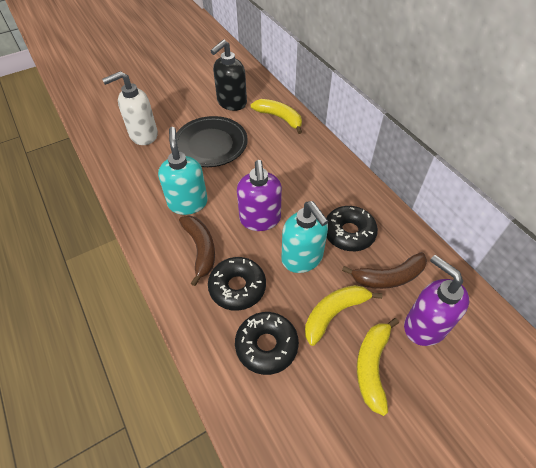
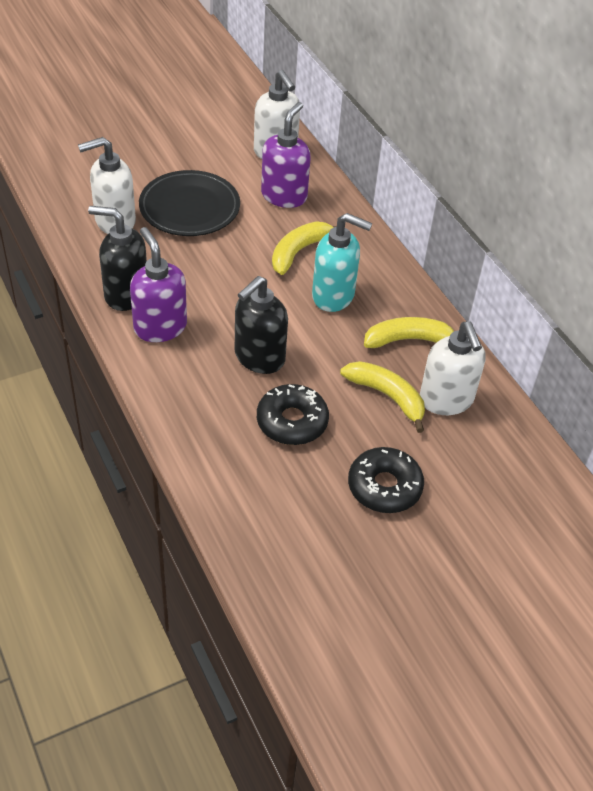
black donut: 3 -> 2
black soap dispenser: 1 -> 2
brown banana: 2 -> 0
turquoise soap dispenser: 2 -> 1
white soap dispenser: 1 -> 3

